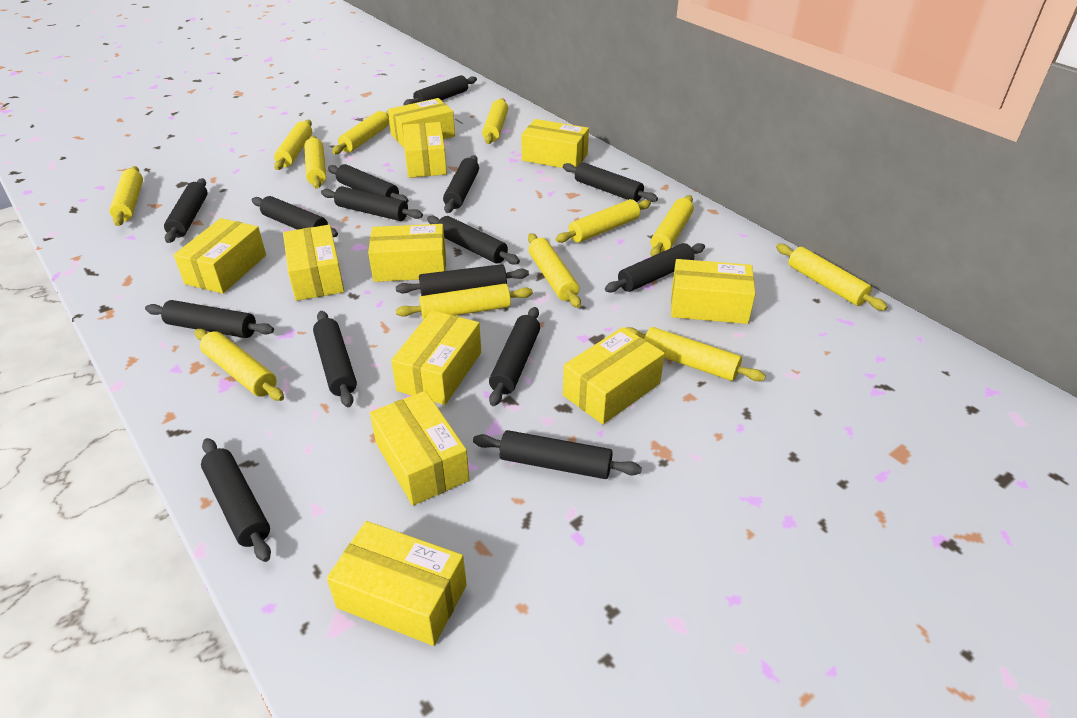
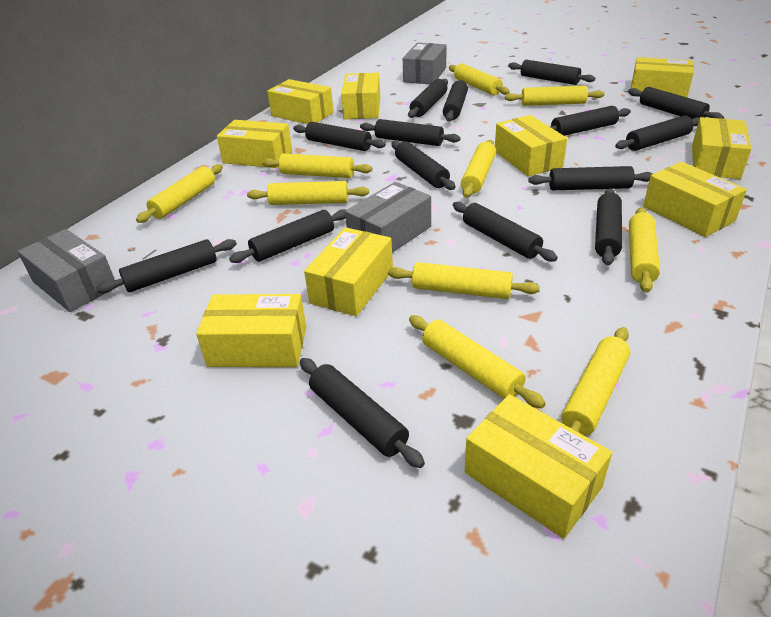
grey box: 0 -> 3
yellow box: 11 -> 10
yellow rolling pin: 12 -> 10

